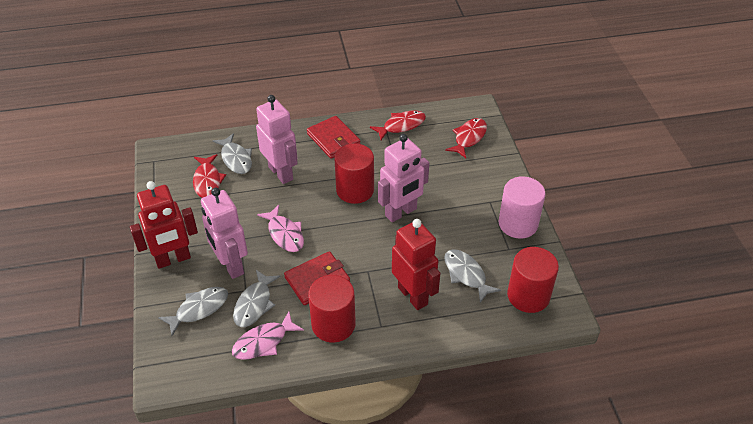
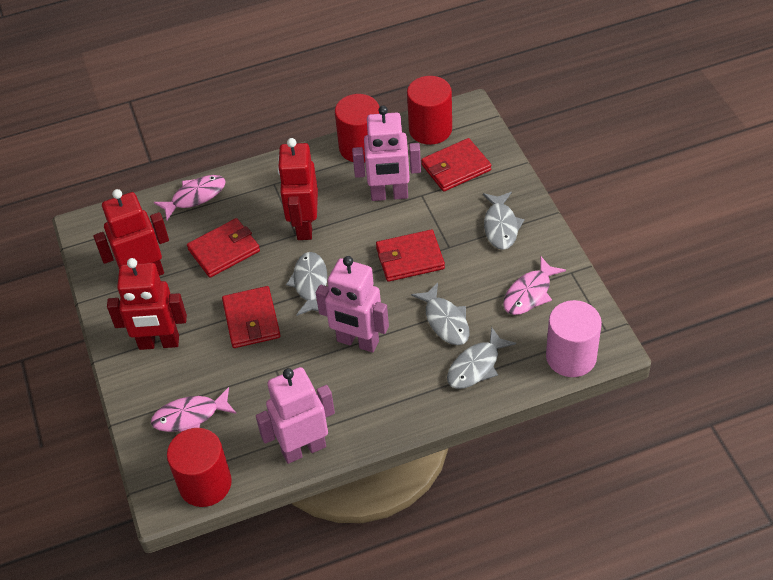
pink fish: 2 -> 3
red fish: 3 -> 0
red robot: 2 -> 3
red wallet: 2 -> 4

